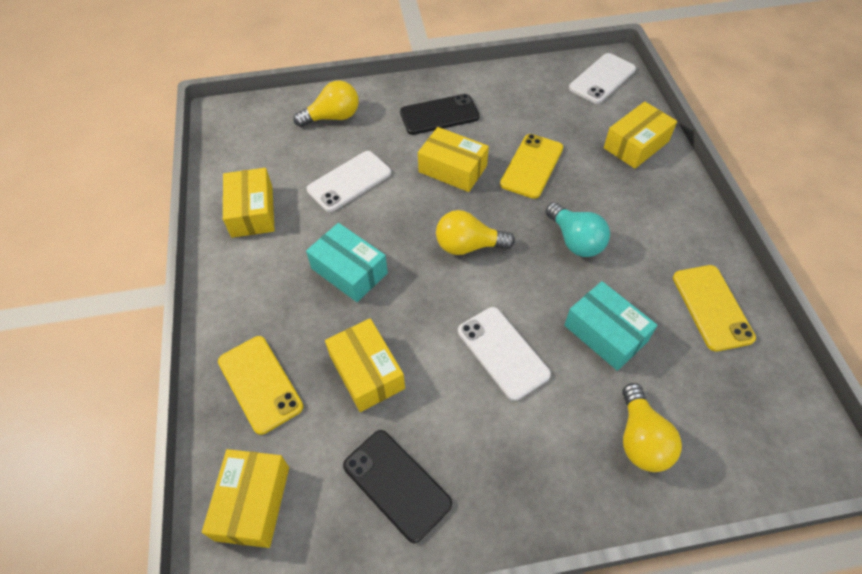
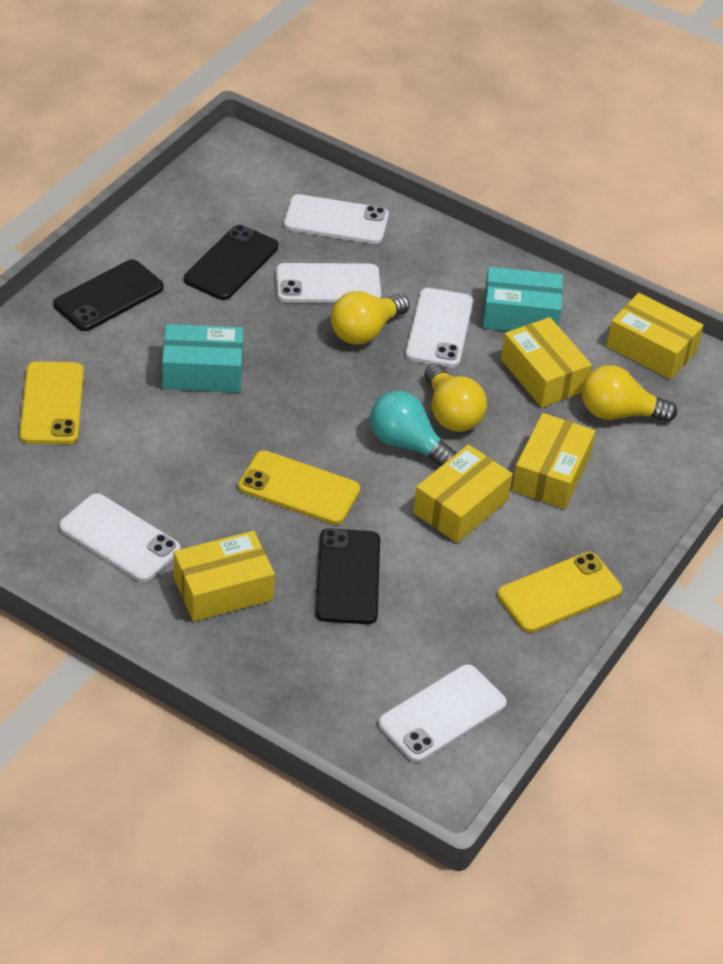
black phone: 2 -> 3
white phone: 3 -> 5

